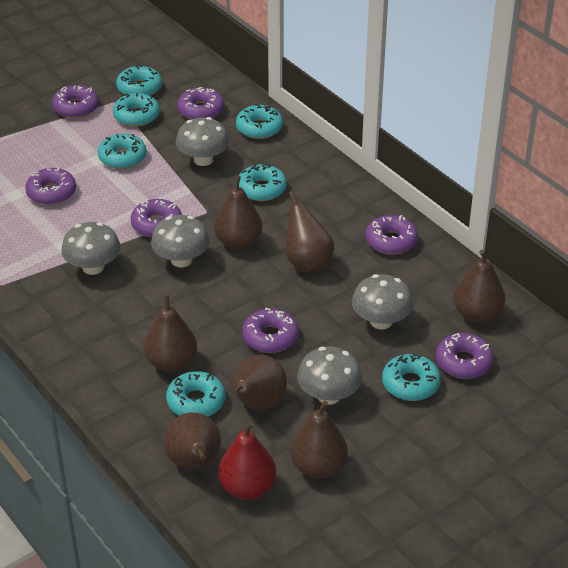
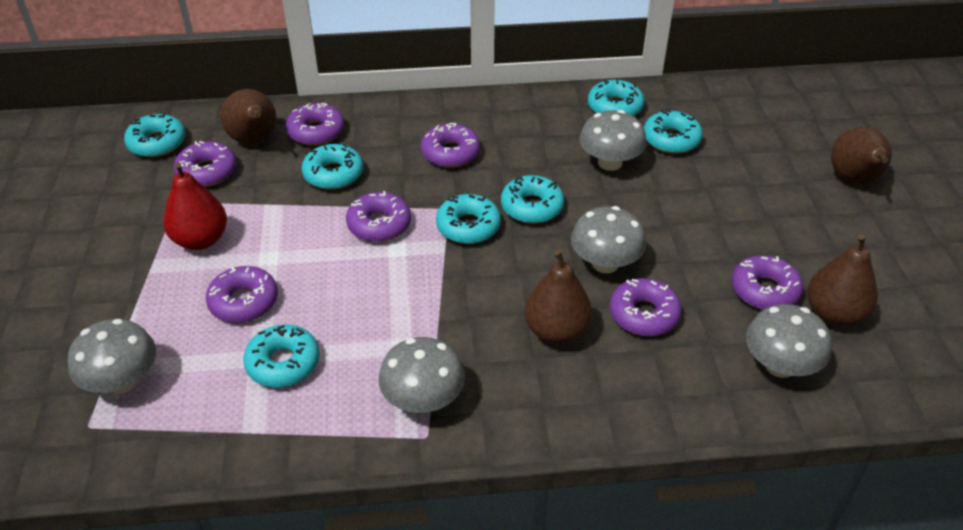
brown pear: 7 -> 4

